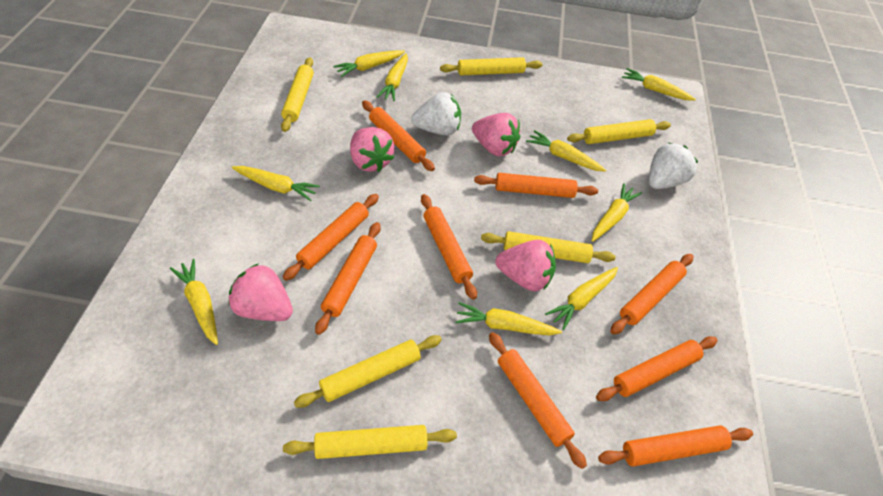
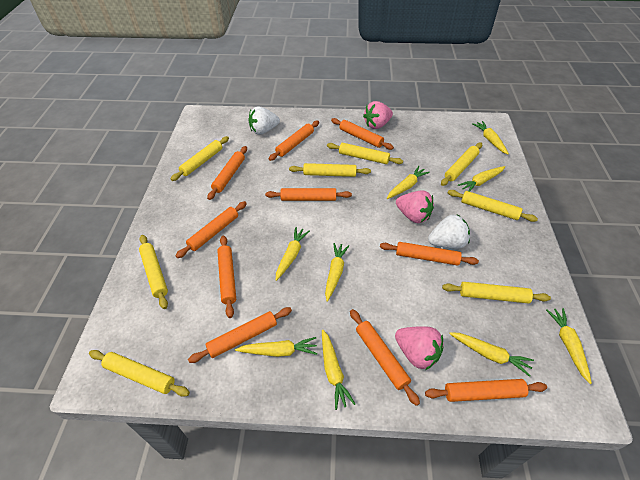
orange rolling pin: 9 -> 10
pink strawberry: 4 -> 3
yellow rolling pin: 6 -> 8

